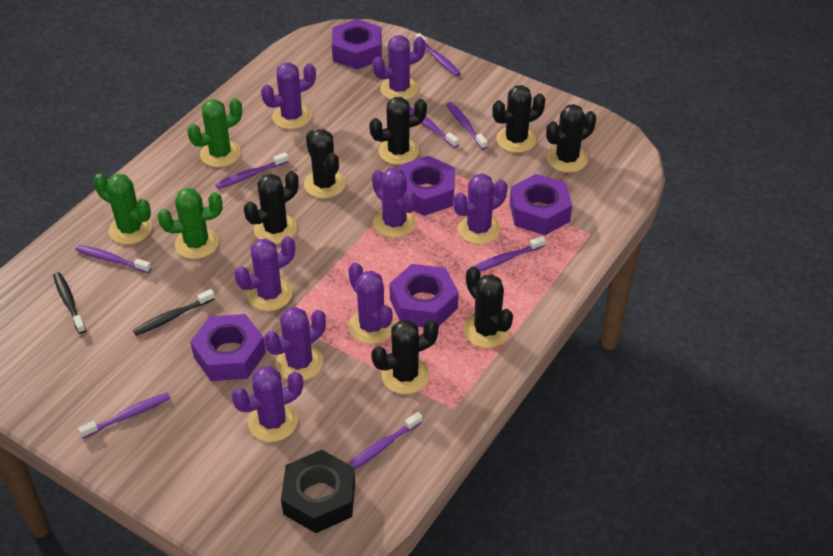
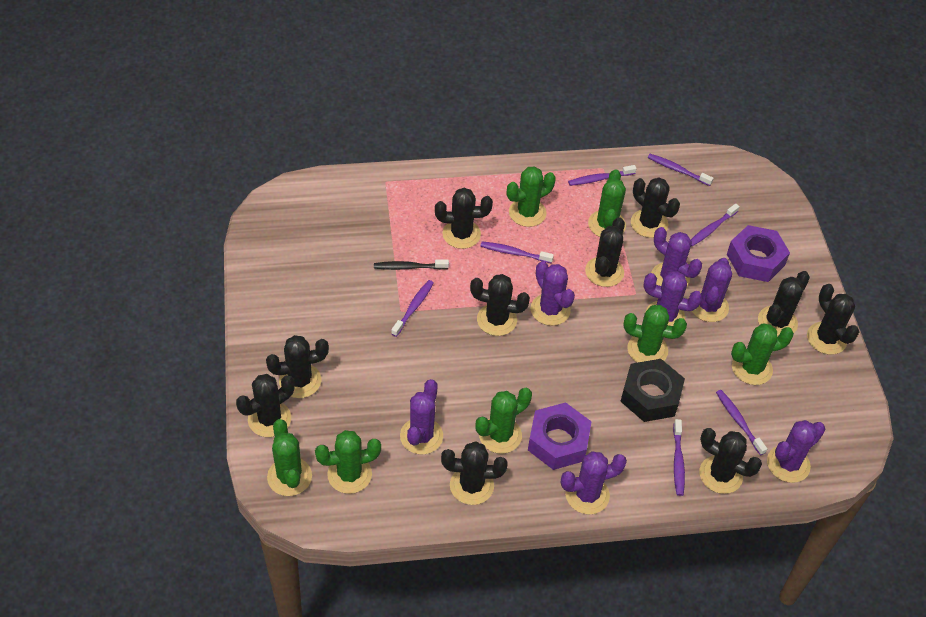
black cactus: 7 -> 10
black toothbrush: 2 -> 1
green cactus: 3 -> 7
purple cactus: 8 -> 7
purple nut: 5 -> 2
purple toothbrush: 8 -> 7

